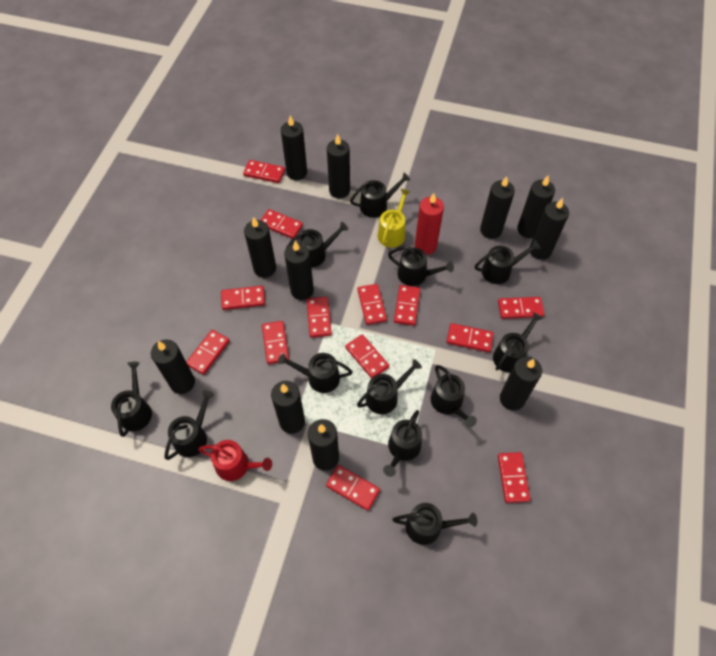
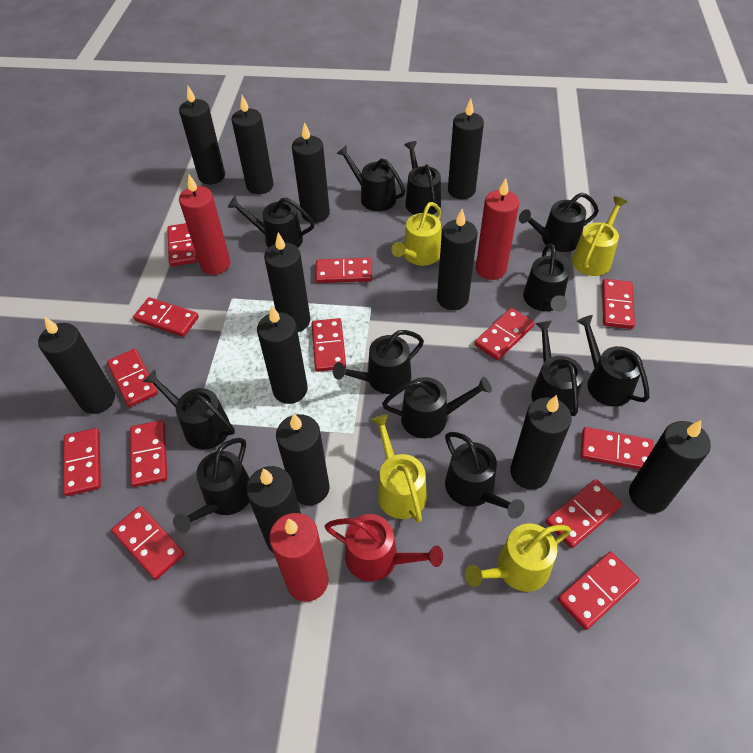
black candle: 11 -> 12
red candle: 1 -> 3
yellow watering can: 1 -> 4

